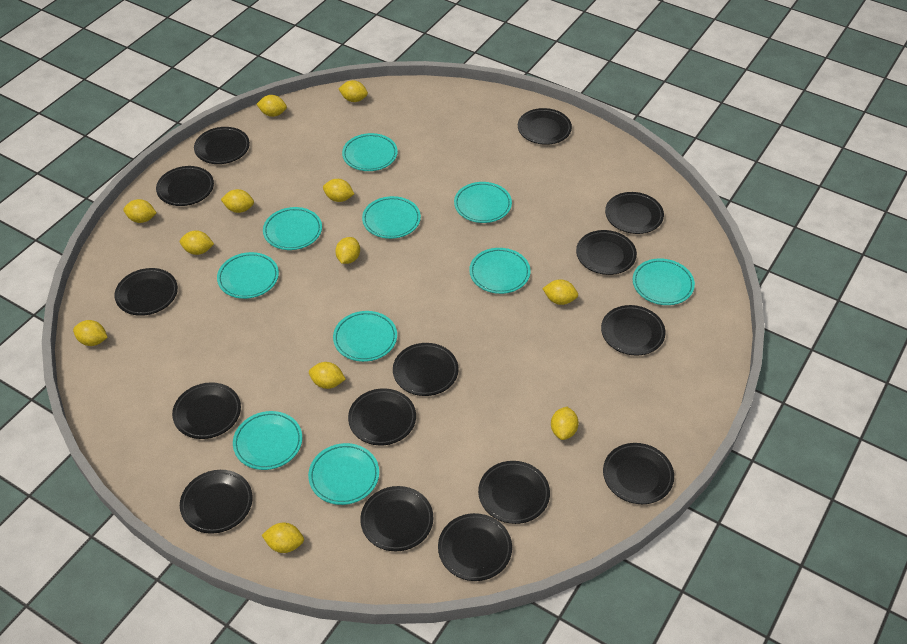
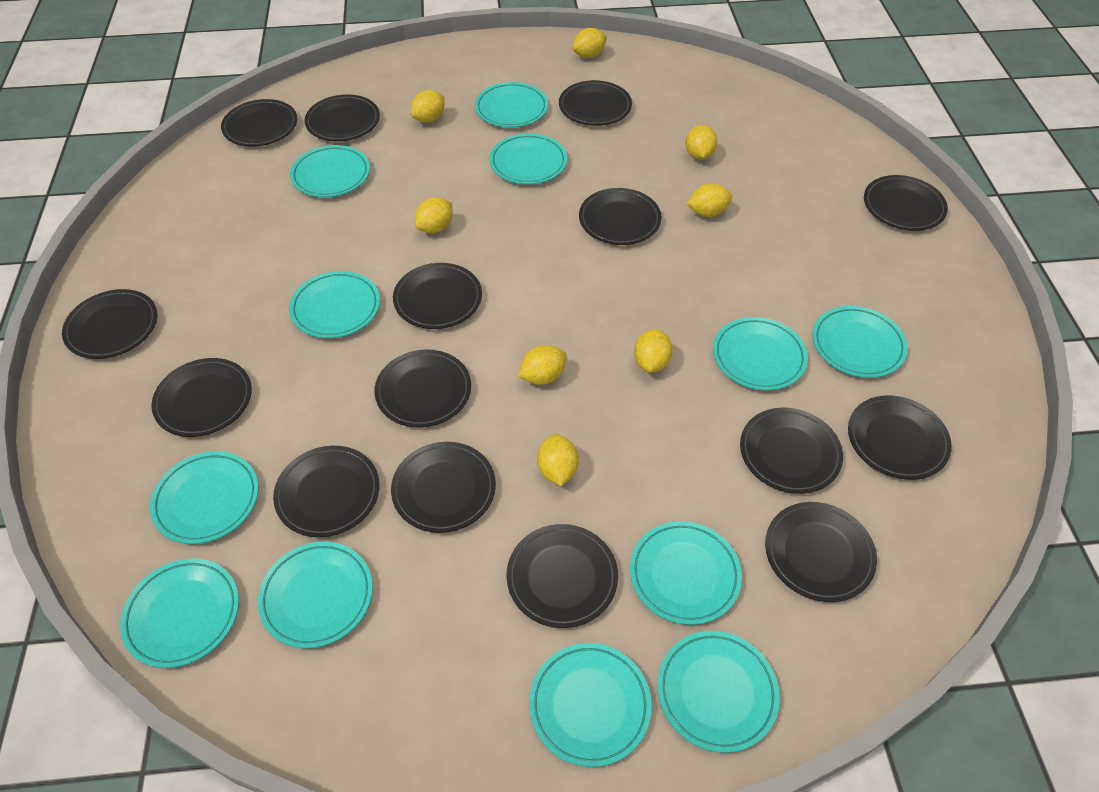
turquoise plate: 10 -> 12
yellow lemon: 12 -> 8

